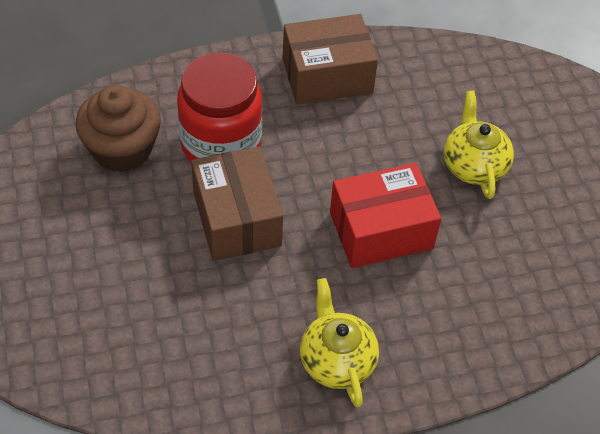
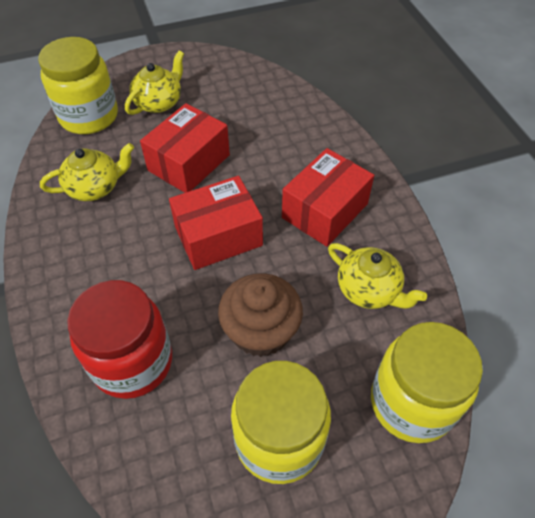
brown box: 2 -> 0
red box: 1 -> 3
yellow jar: 0 -> 3
yellow teapot: 2 -> 3

